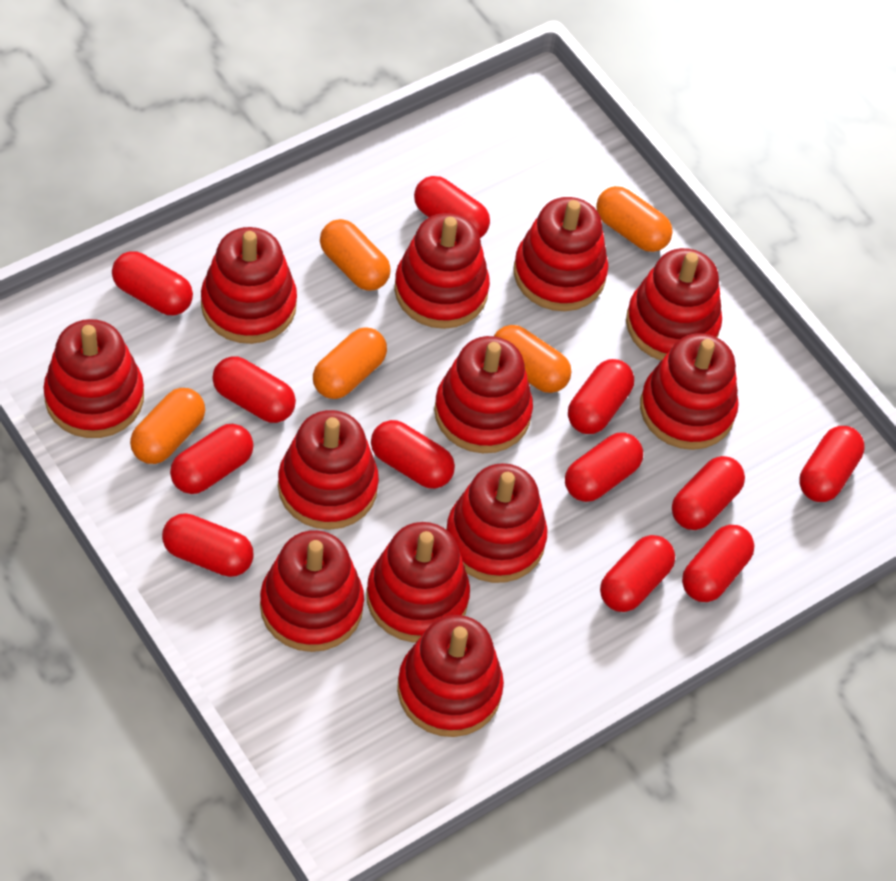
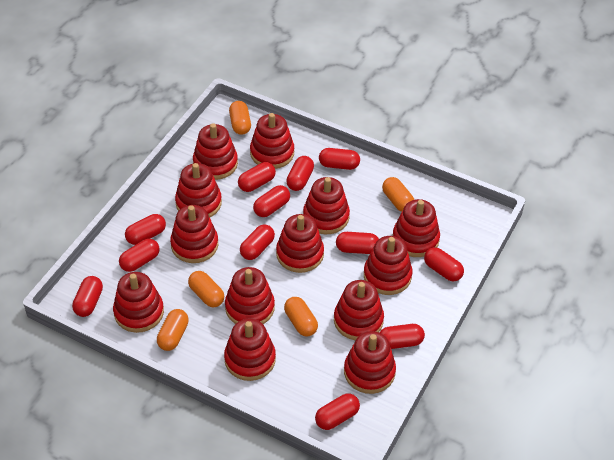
red stacking toy: 12 -> 13

